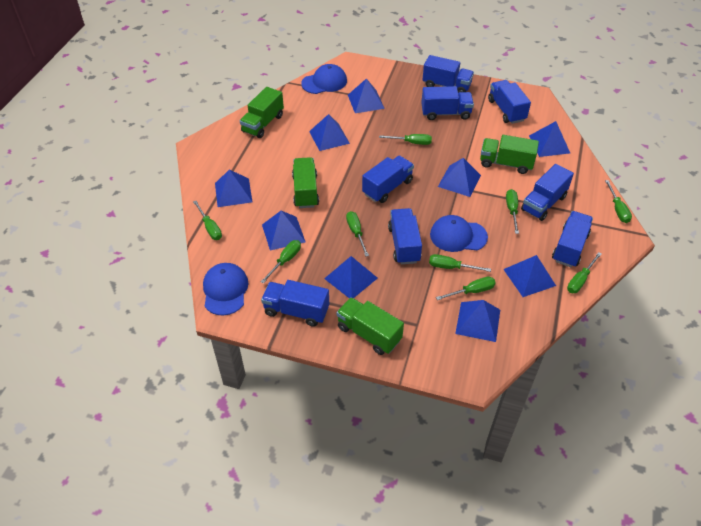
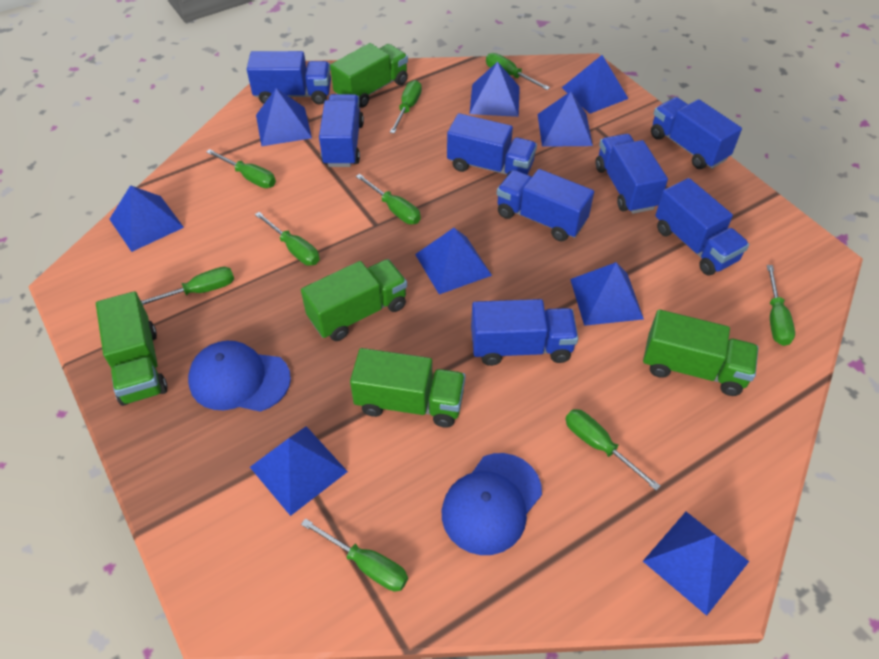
blue cap: 3 -> 2
green truck: 4 -> 5

